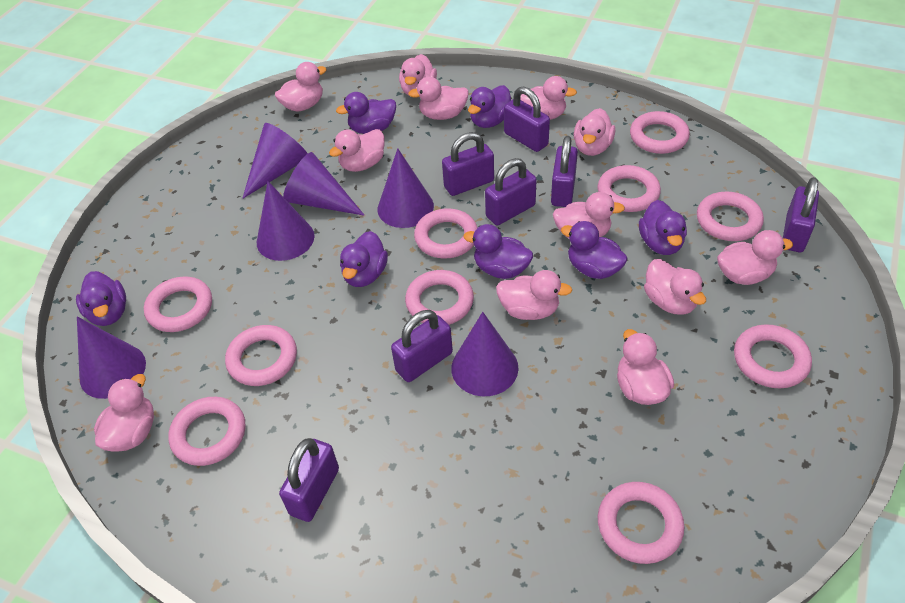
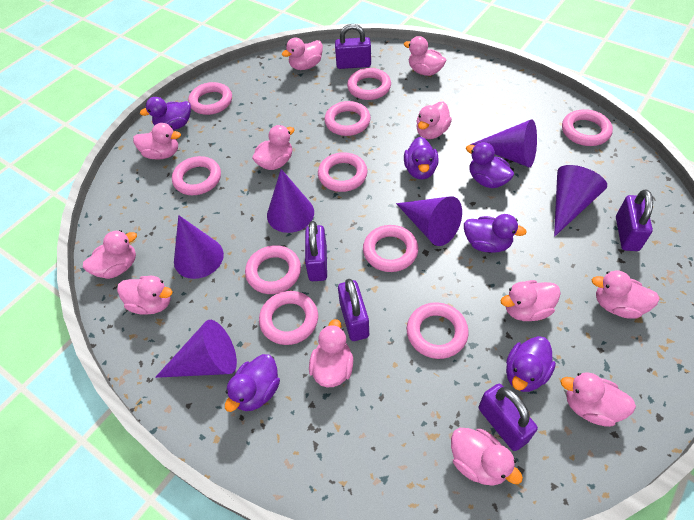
purple duck: 7 -> 6
purple padlock: 7 -> 5

